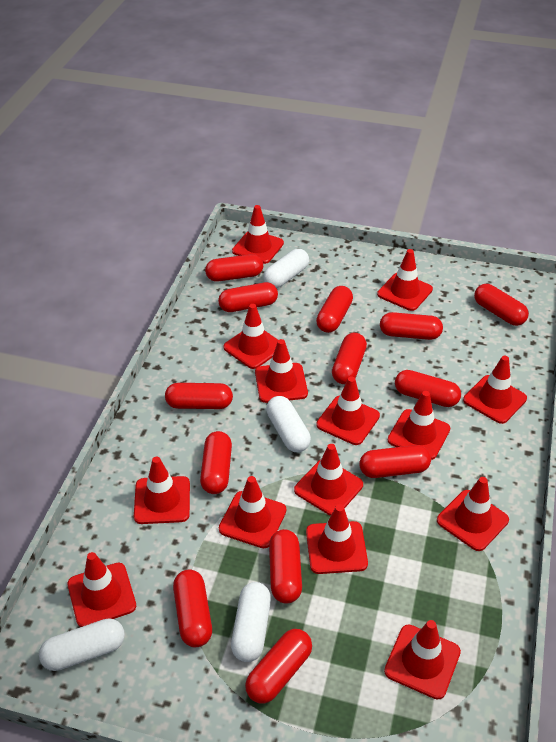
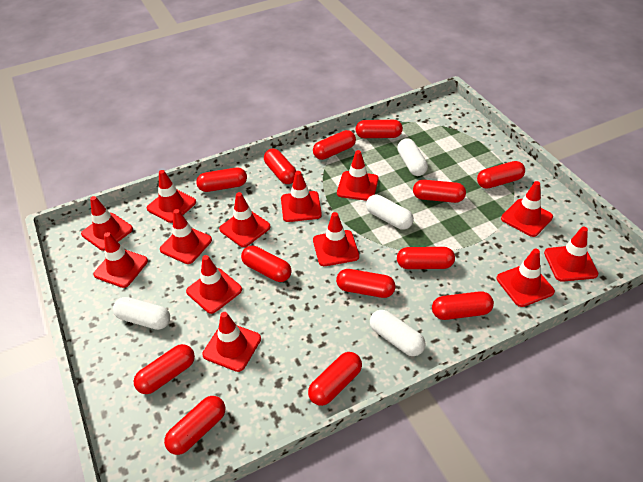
red traffic cone: 14 -> 13

